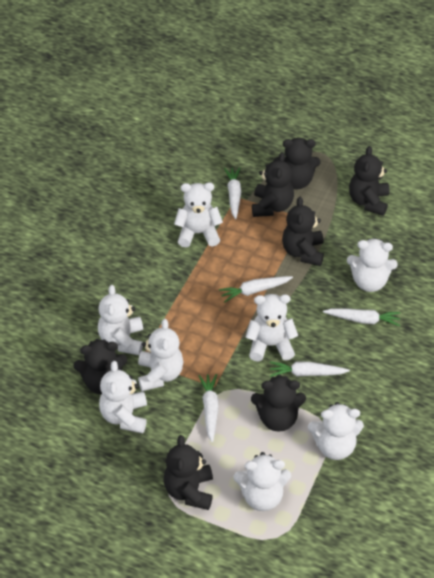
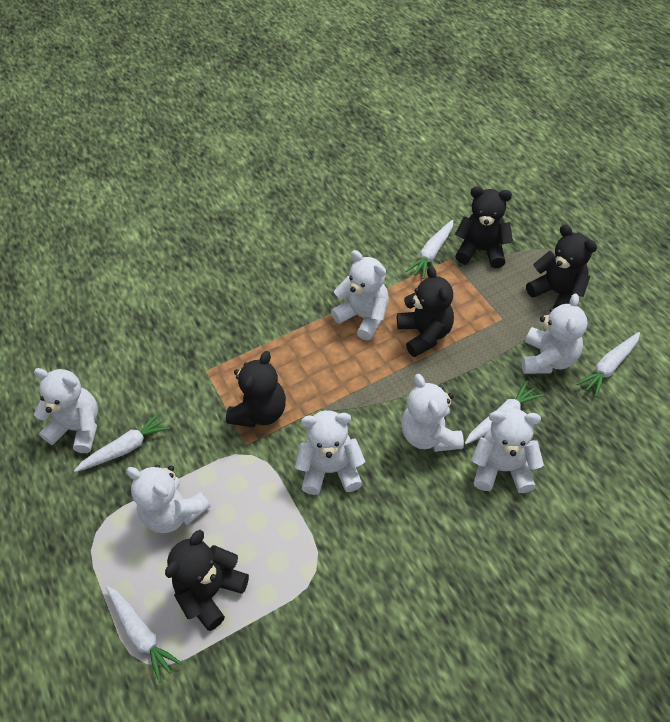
black teddy bear: 7 -> 5
white teddy bear: 8 -> 7

